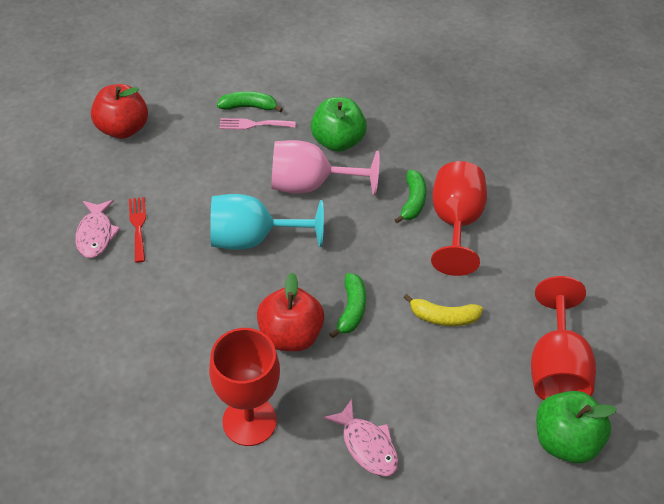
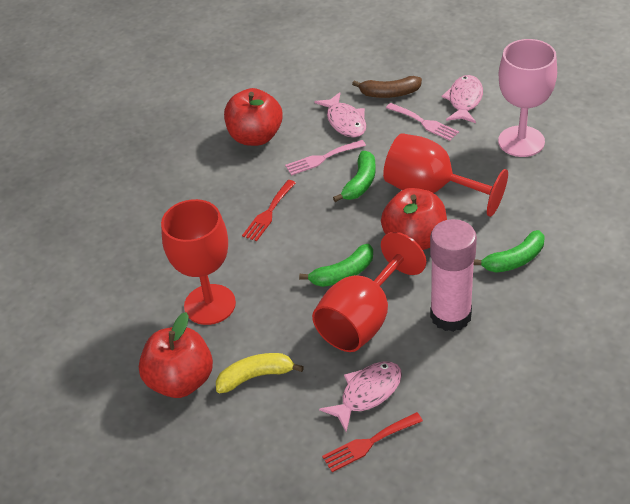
brown banana: 0 -> 1
green apple: 2 -> 0
pink fish: 2 -> 3
pink fork: 1 -> 2
pink glue stick: 0 -> 1
red apple: 2 -> 3
red fork: 1 -> 2
turquoise goblet: 1 -> 0

